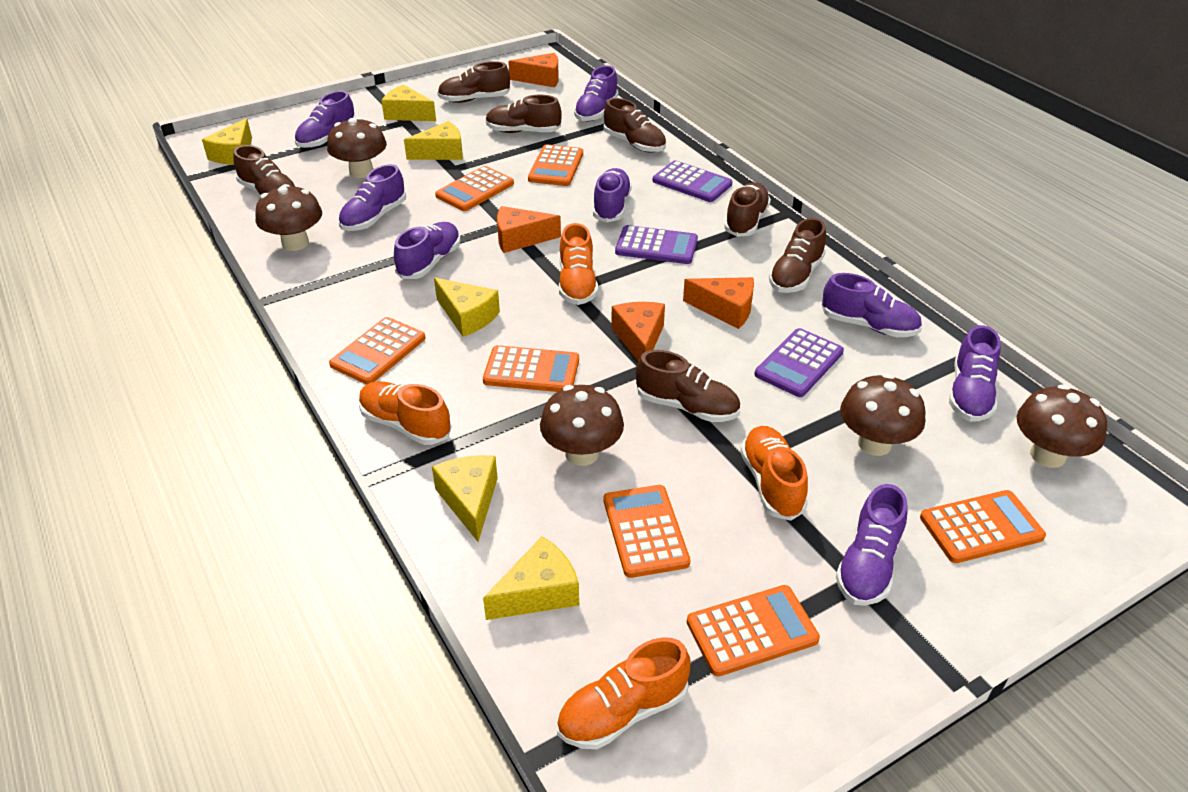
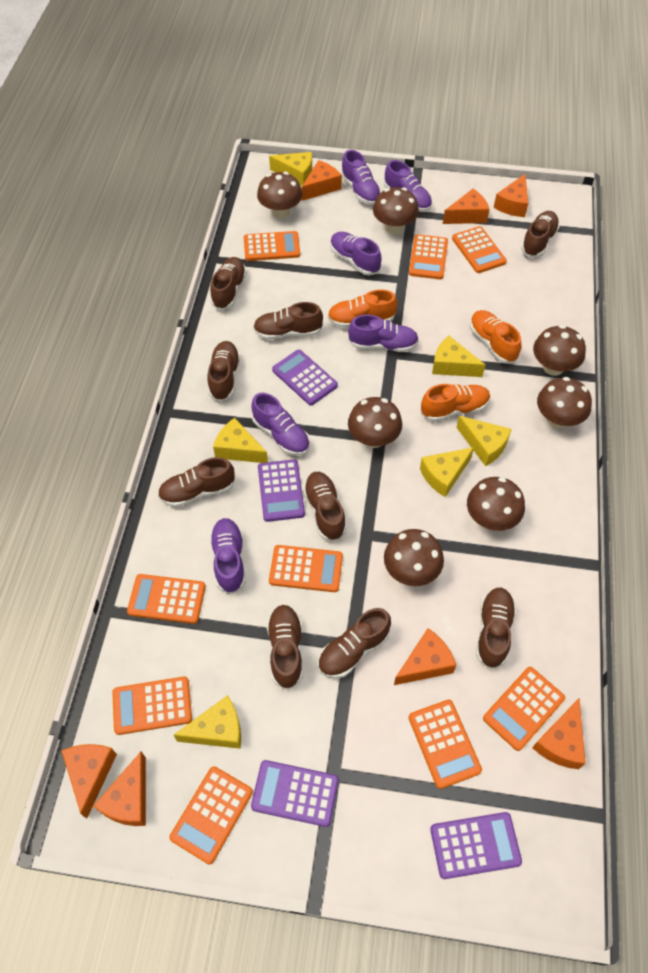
brown mushroom: 5 -> 7
brown shoe: 7 -> 9
orange calculator: 7 -> 9
orange cheese: 4 -> 7
orange shoe: 4 -> 3
purple calculator: 3 -> 4
purple shoe: 8 -> 6

